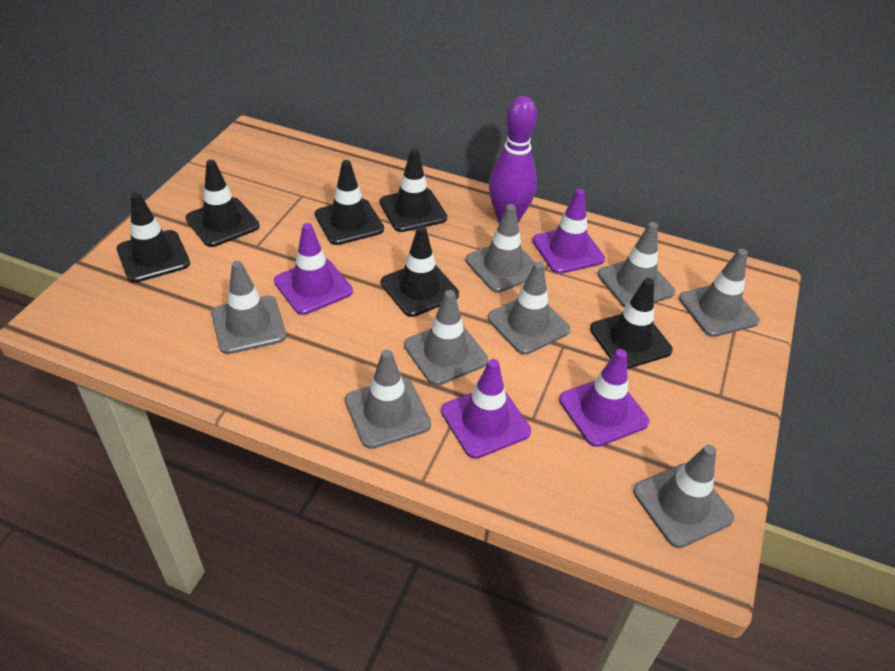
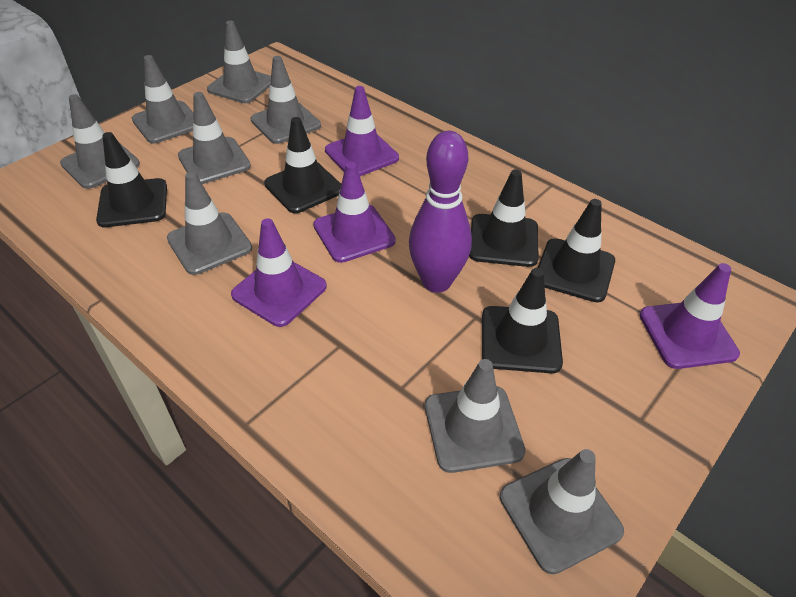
black traffic cone: 6 -> 5

